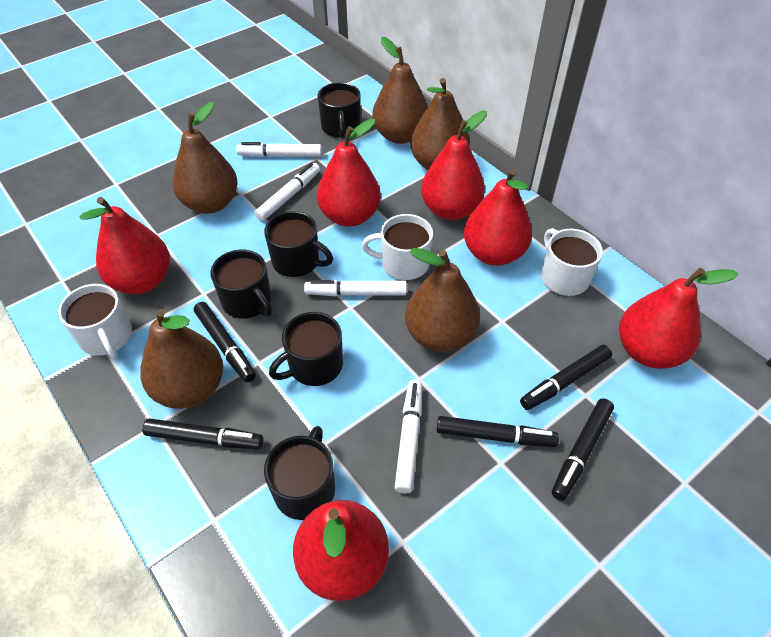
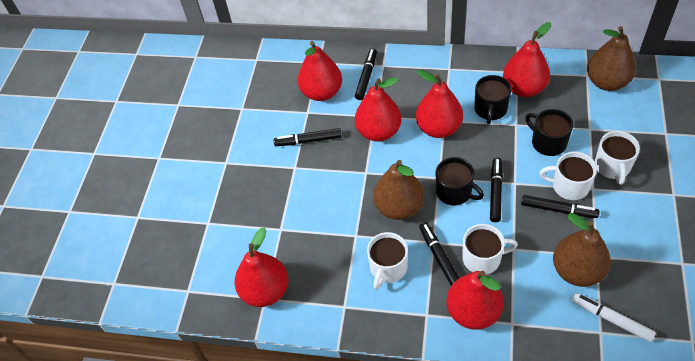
black mug: 5 -> 3
brown pear: 5 -> 3
white marker: 4 -> 1
white mug: 3 -> 4

